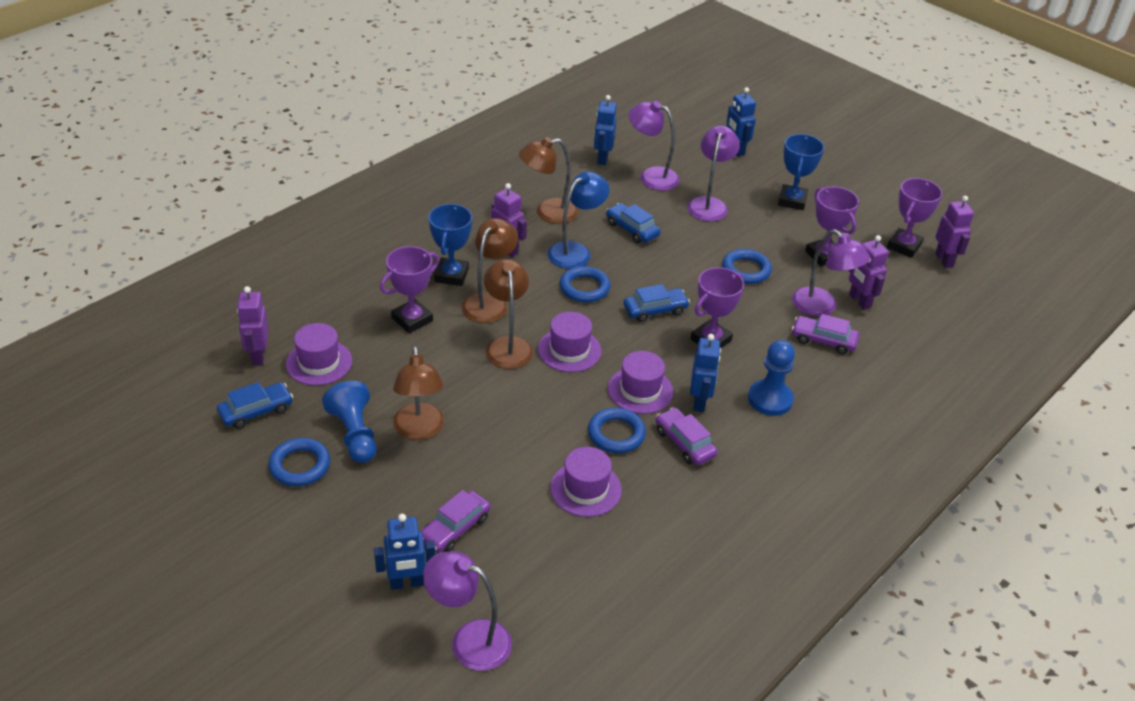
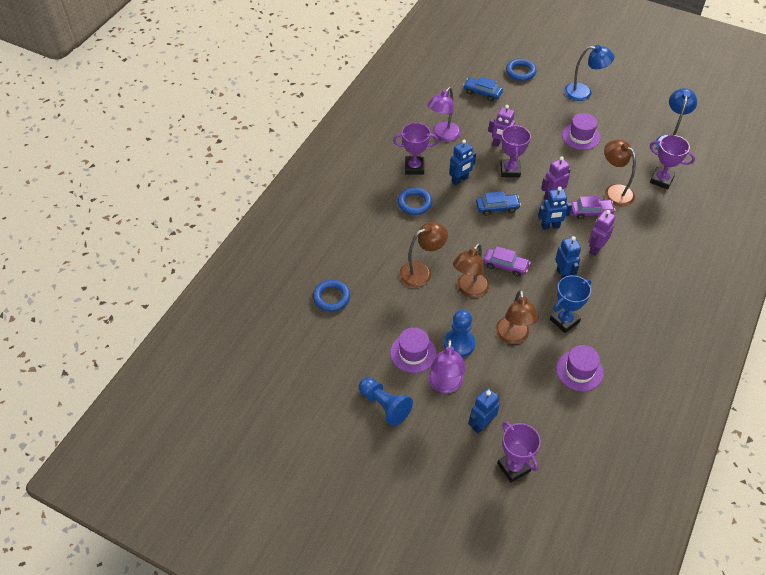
blue car: 3 -> 2
blue lamp: 1 -> 2
blue ring: 4 -> 3
blue trophy: 2 -> 1
purple car: 3 -> 2
purple hat: 4 -> 3
purple lamp: 4 -> 2
purple robot: 4 -> 3

